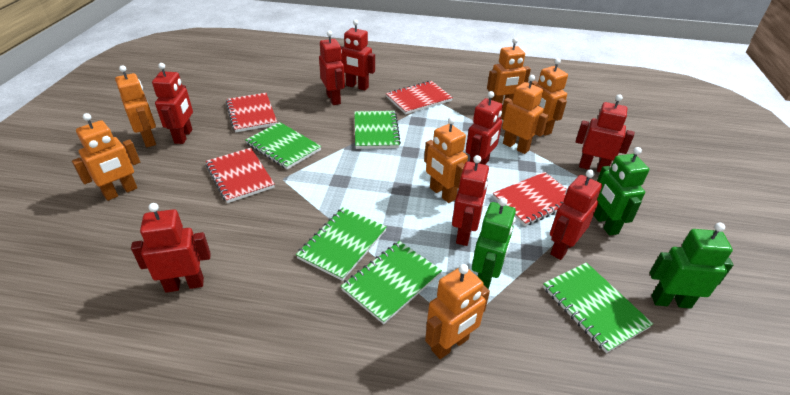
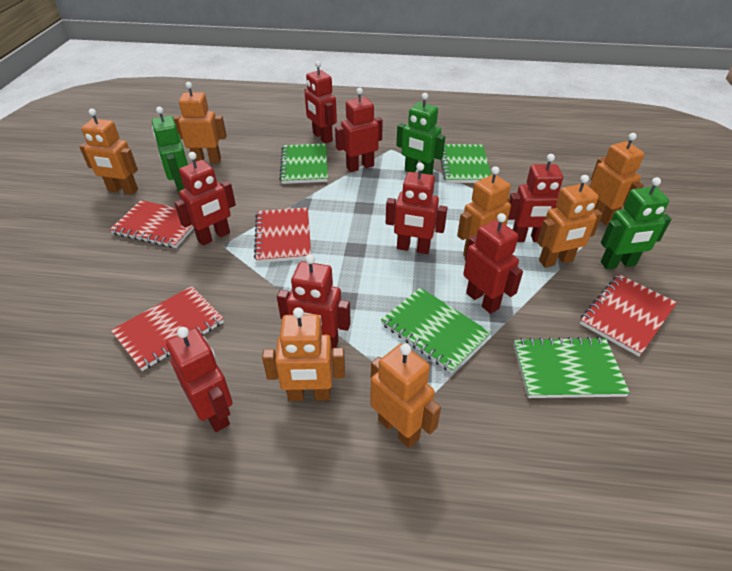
green notebook: 5 -> 4

